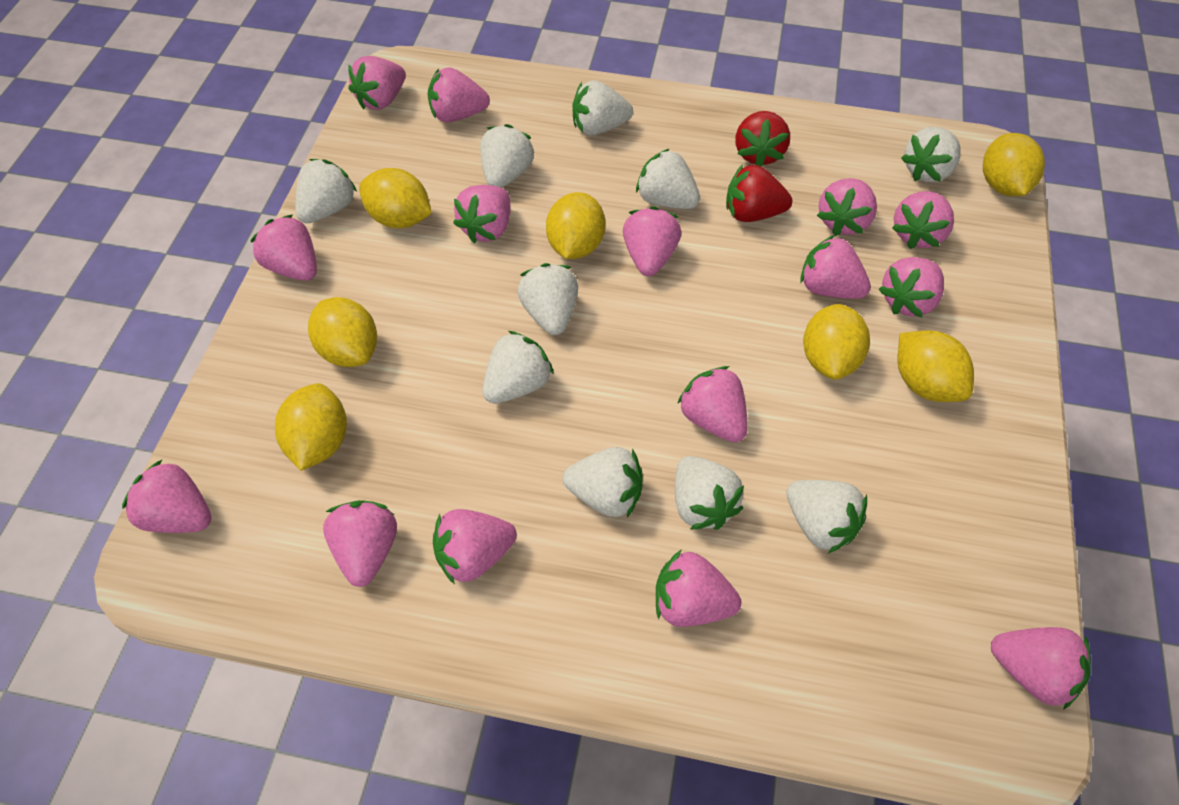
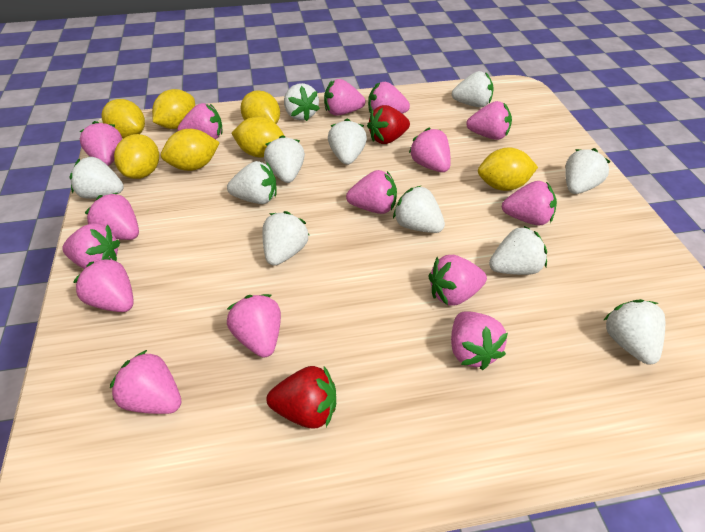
white strawberry: 10 -> 11

